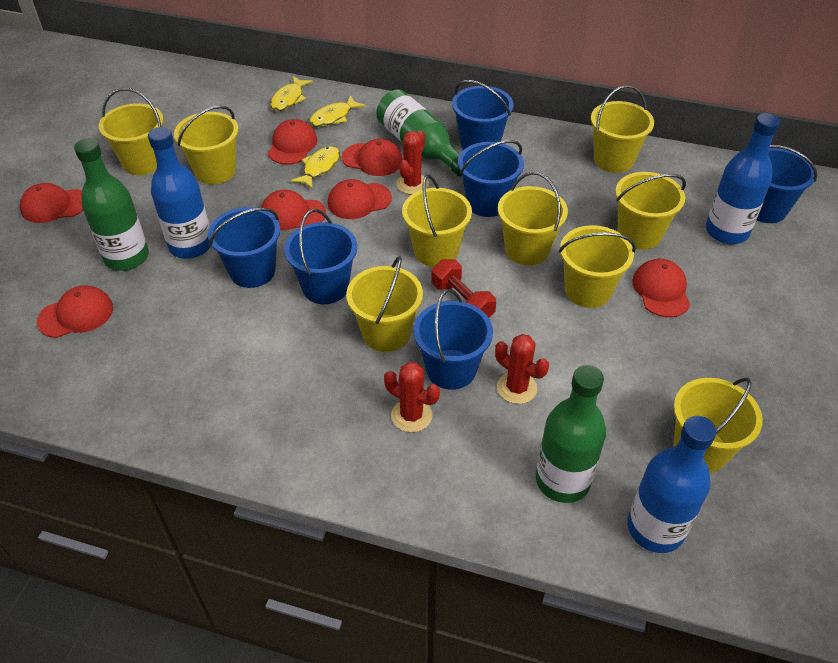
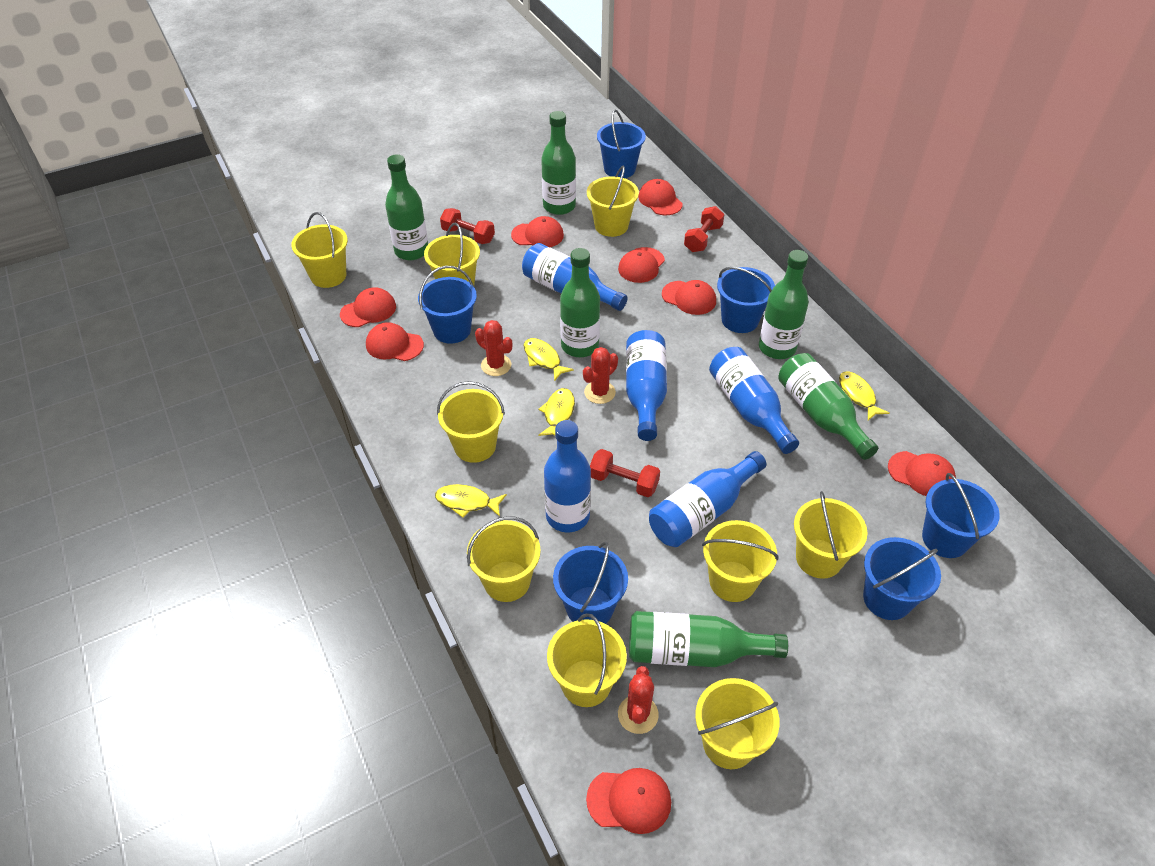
blue bottle: 3 -> 5
green bottle: 3 -> 6
red cap: 7 -> 8
red dumbbell: 1 -> 3
yellow fish: 3 -> 4

